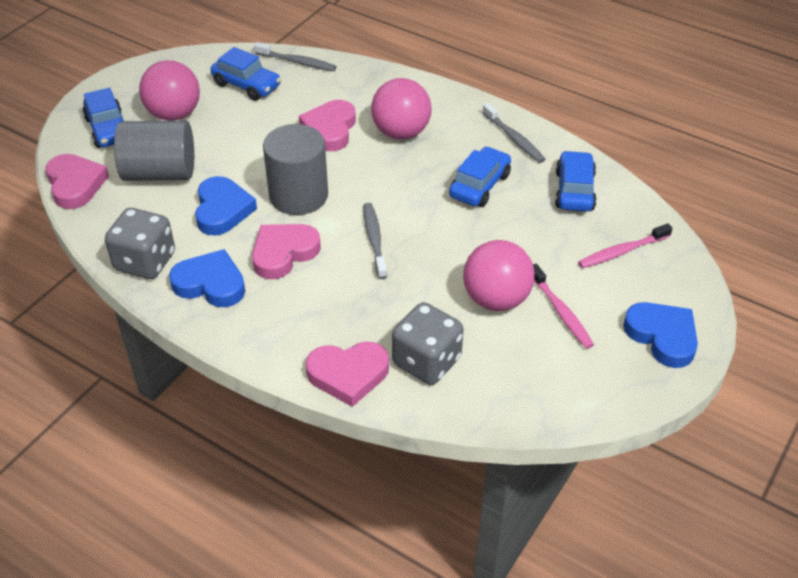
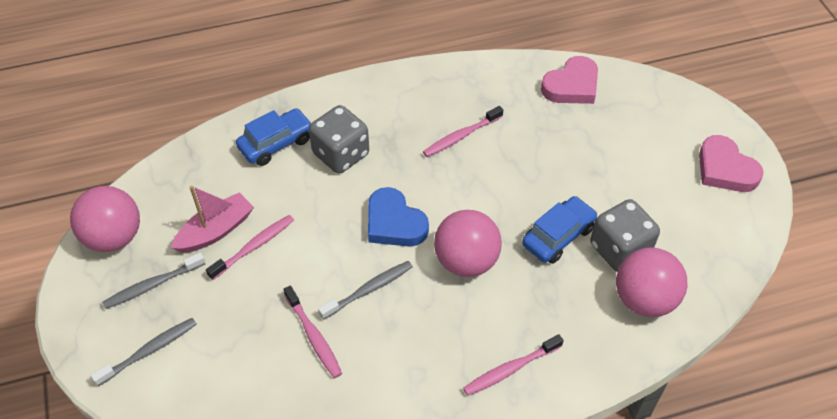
blue car: 4 -> 2
blue heart: 3 -> 1
grey cylinder: 2 -> 0
pink boat: 0 -> 1
pink heart: 4 -> 2
pink toothbrush: 2 -> 4

